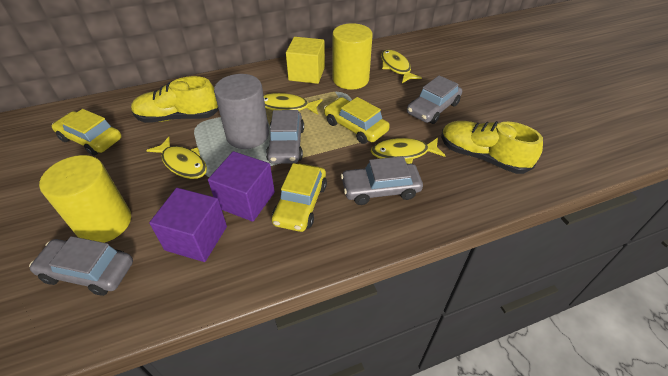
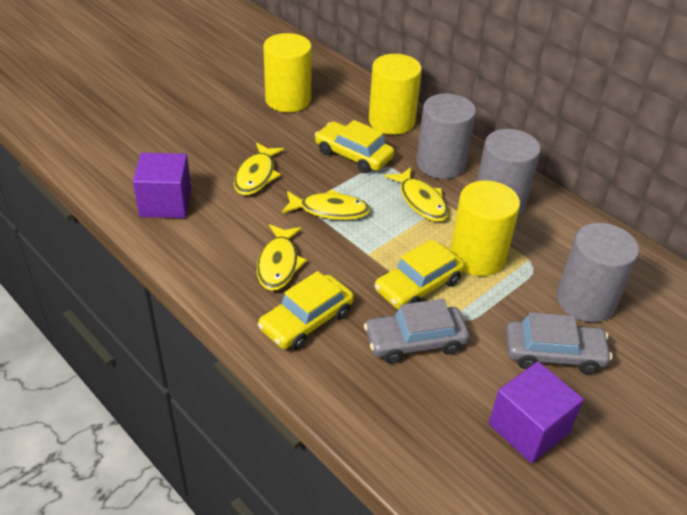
grey car: 4 -> 2
grey cylinder: 1 -> 3
yellow cube: 1 -> 0
yellow cylinder: 2 -> 3
yellow shoe: 2 -> 0

